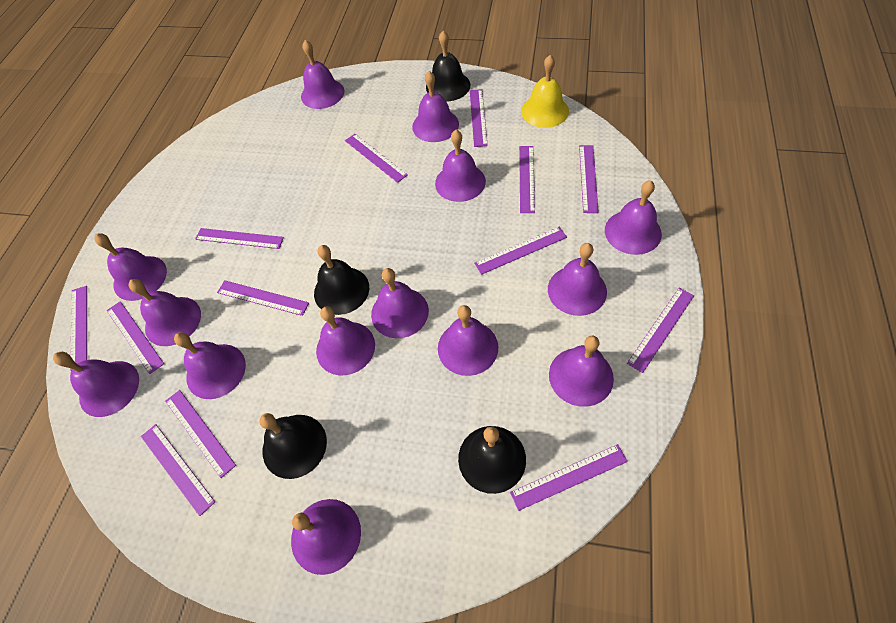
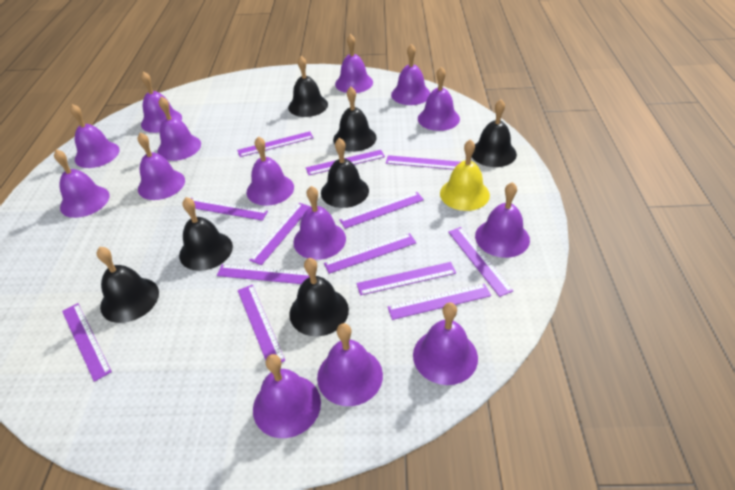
black bell: 4 -> 7

